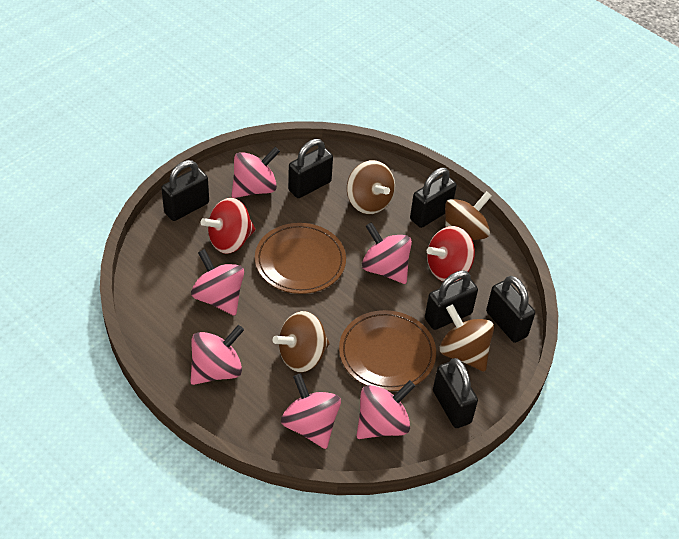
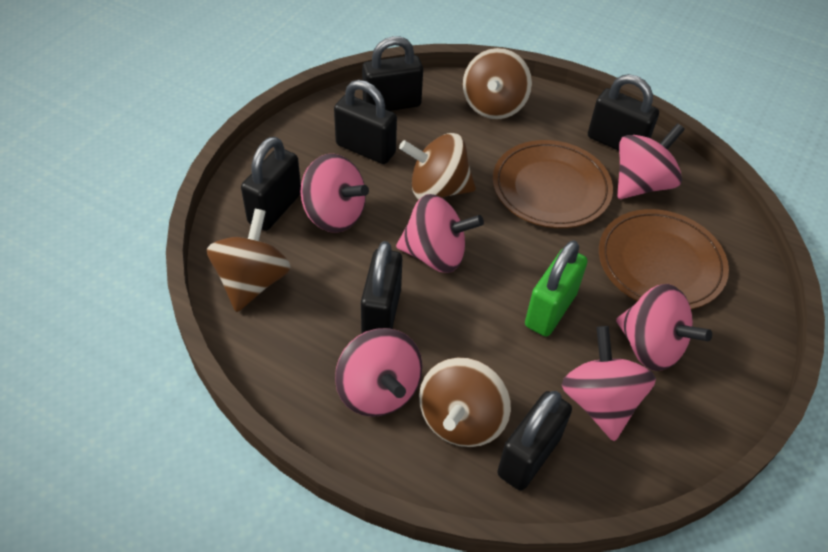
green padlock: 0 -> 1
red spinning top: 2 -> 0

